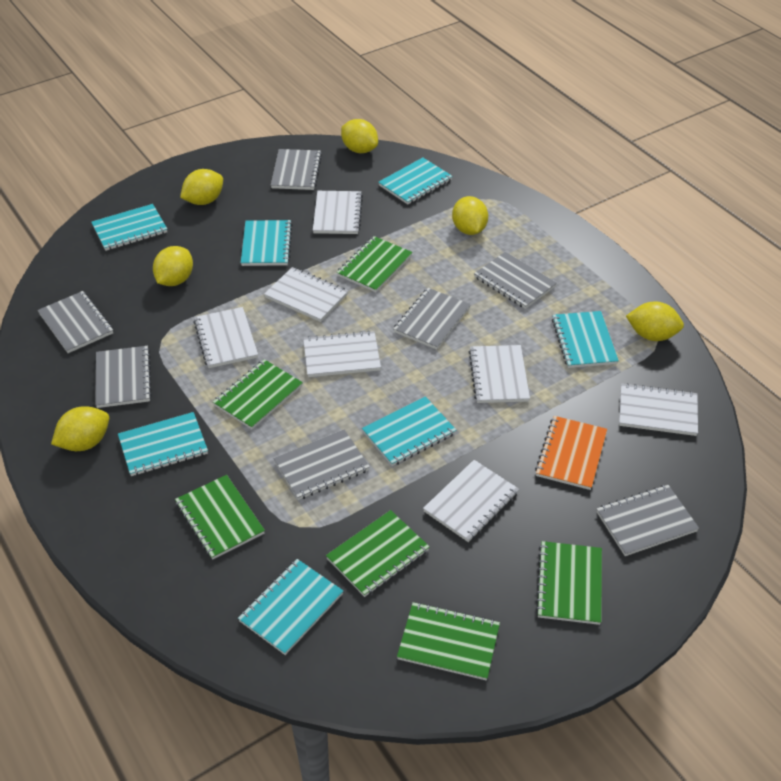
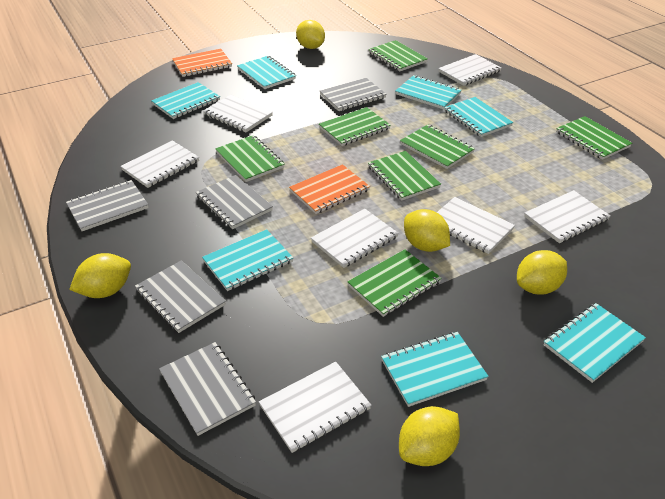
green notebook: 6 -> 7
grey notebook: 7 -> 5
orange notebook: 1 -> 2
yellow lemon: 6 -> 5

